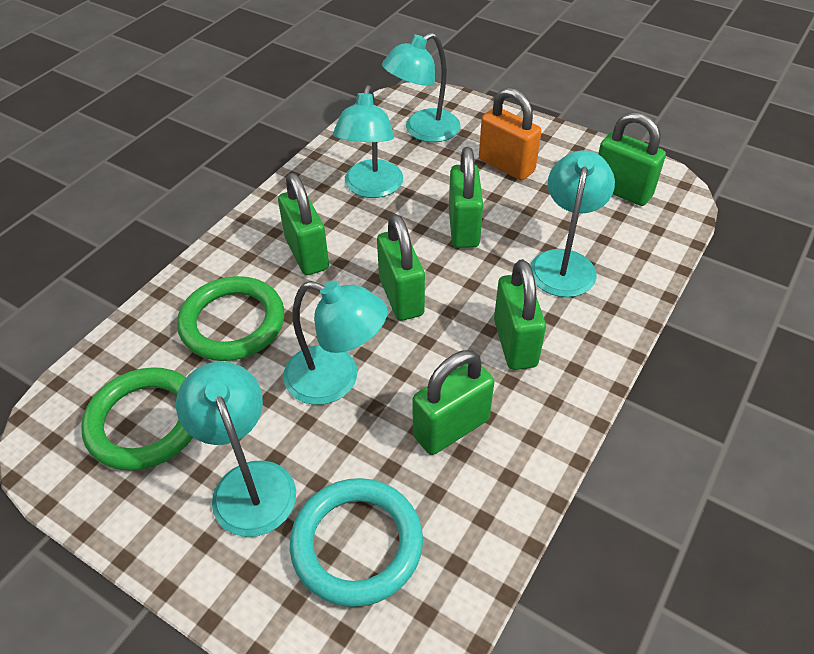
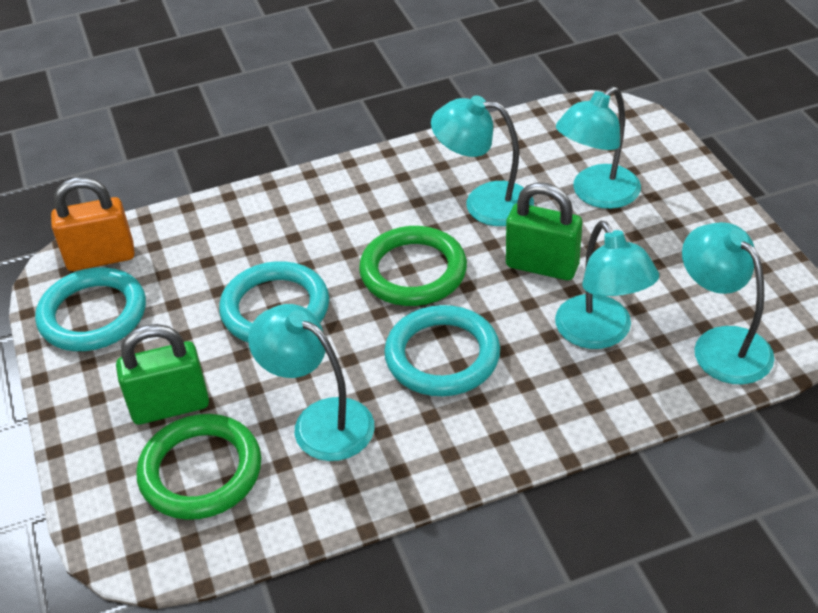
green padlock: 6 -> 2
turquoise ring: 1 -> 3

